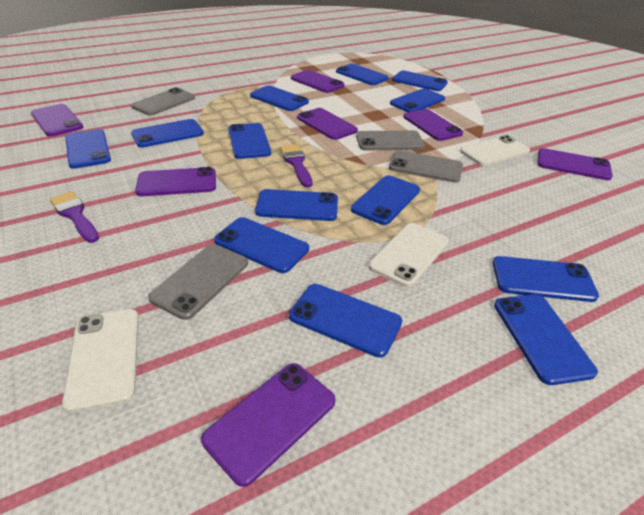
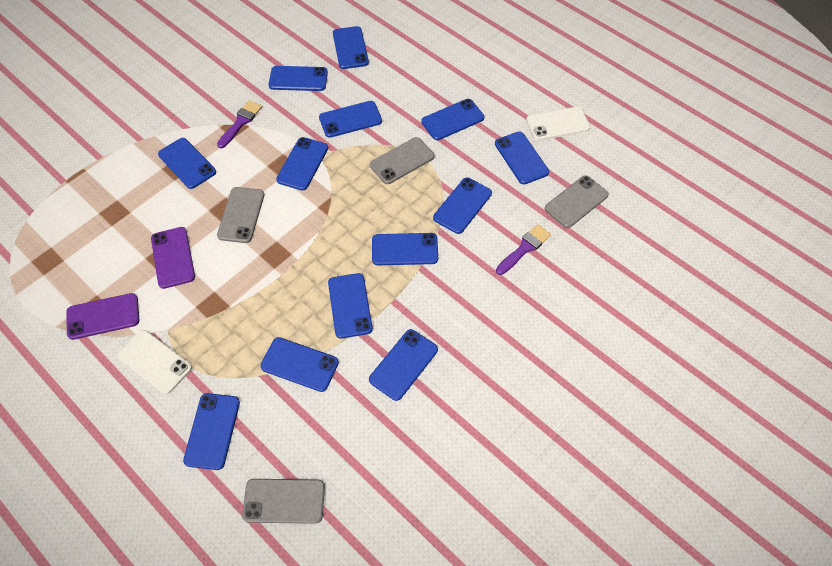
purple phone: 7 -> 2
white phone: 3 -> 2

